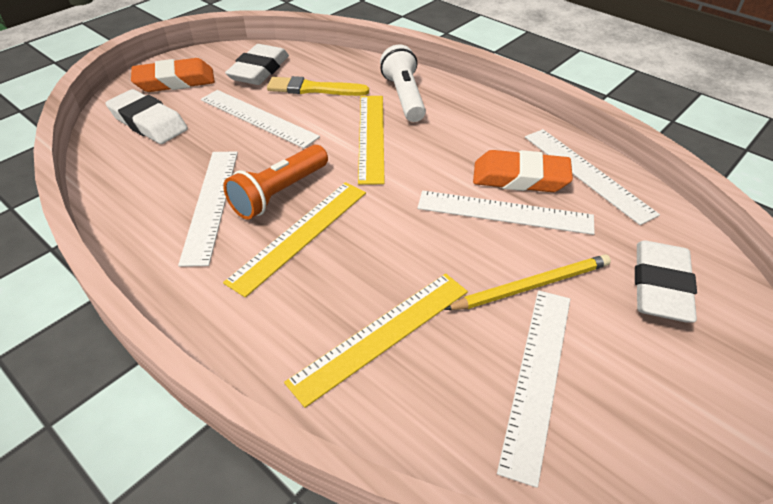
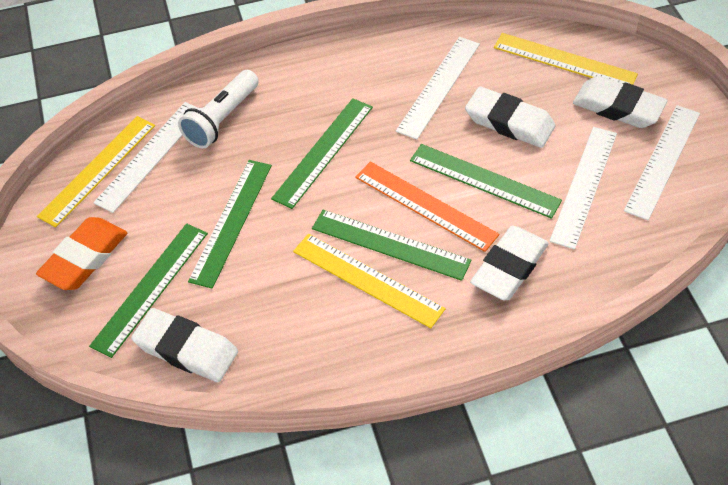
green ruler: 0 -> 5
orange eraser: 2 -> 1
orange flashlight: 1 -> 0
orange ruler: 0 -> 1
white eraser: 3 -> 4
white ruler: 5 -> 4
yellow brush: 1 -> 0
yellow pencil: 1 -> 0

